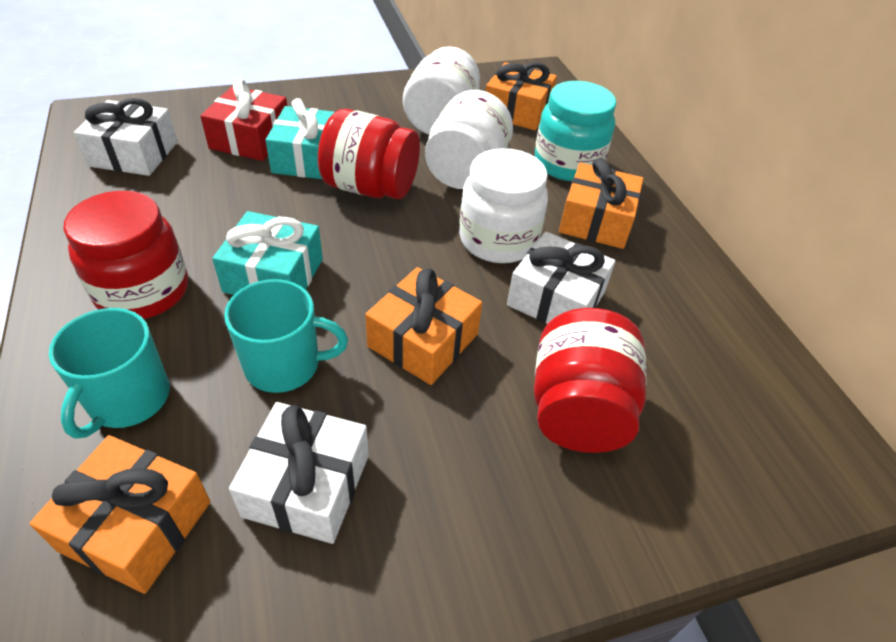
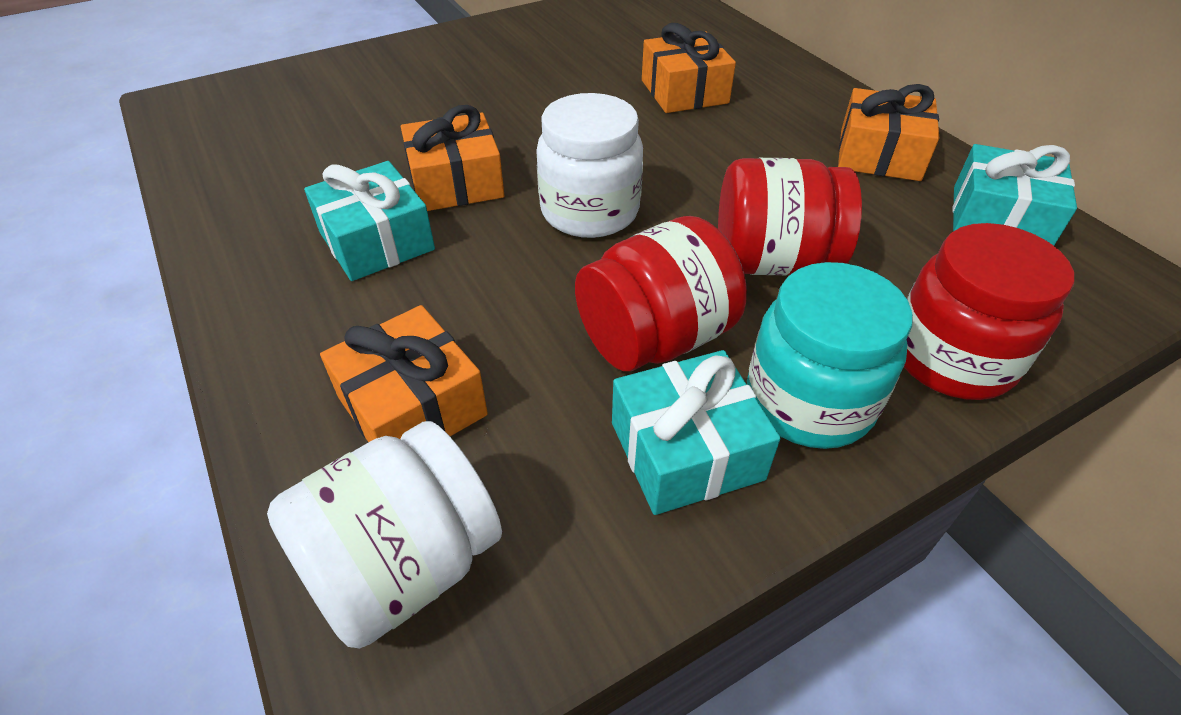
red gift: 1 -> 0
turquoise gift: 2 -> 3
turquoise mug: 2 -> 0
white gift: 3 -> 0
white jar: 3 -> 2

